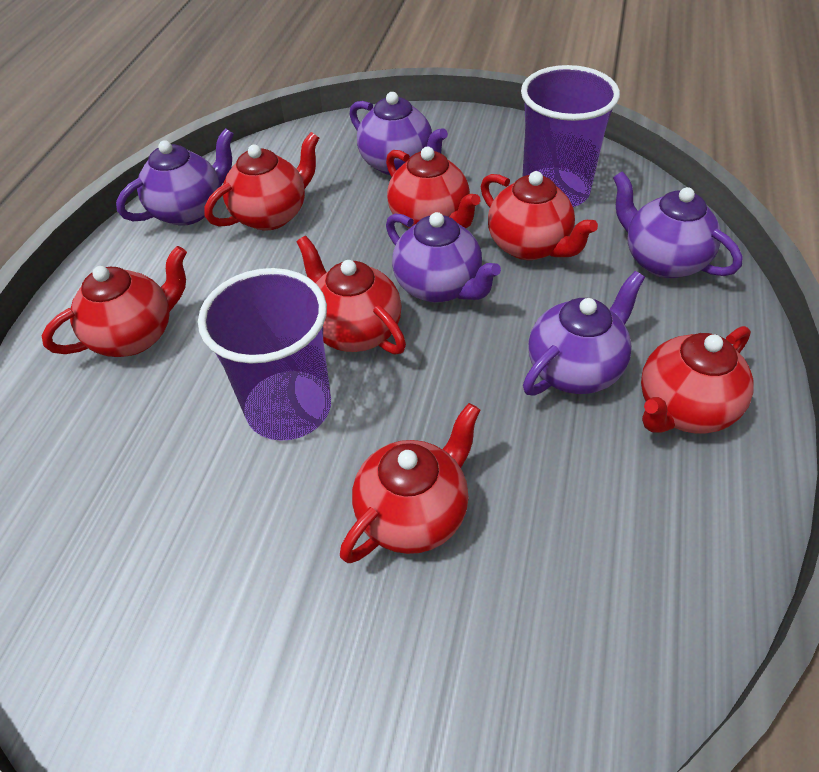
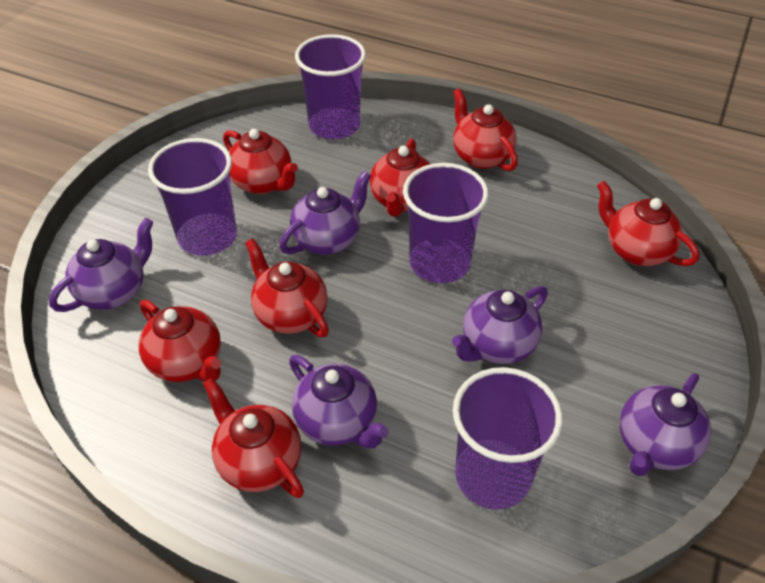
purple cup: 2 -> 4

